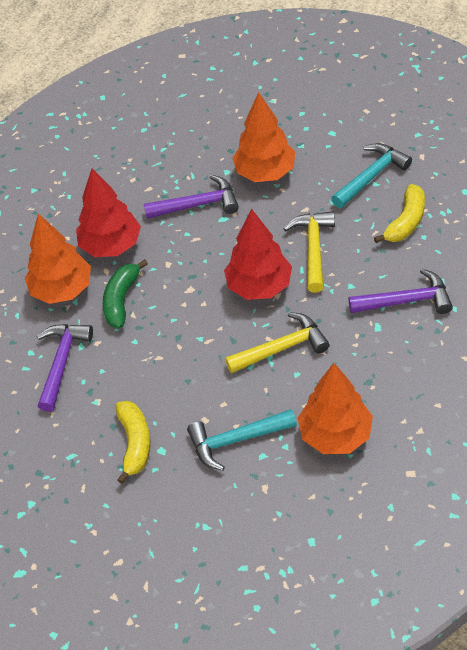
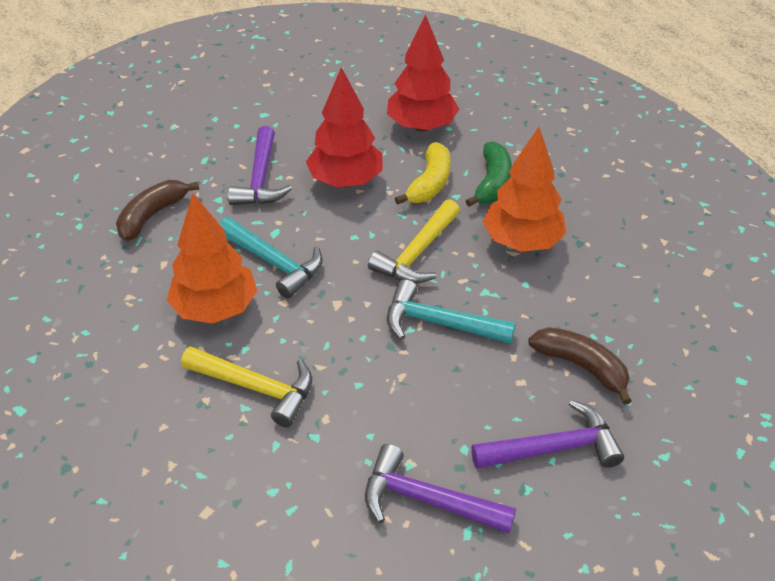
brown banana: 0 -> 2
orange tree: 3 -> 2
yellow banana: 2 -> 1

